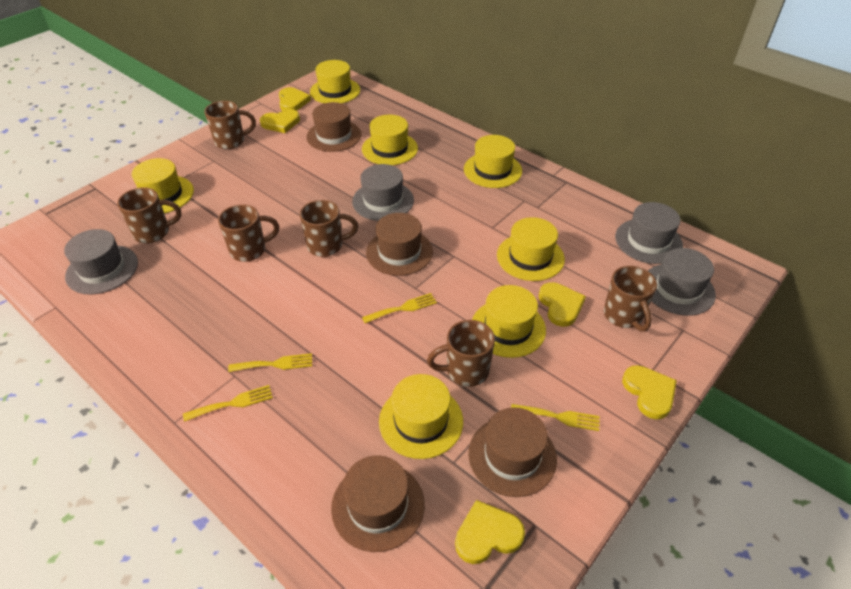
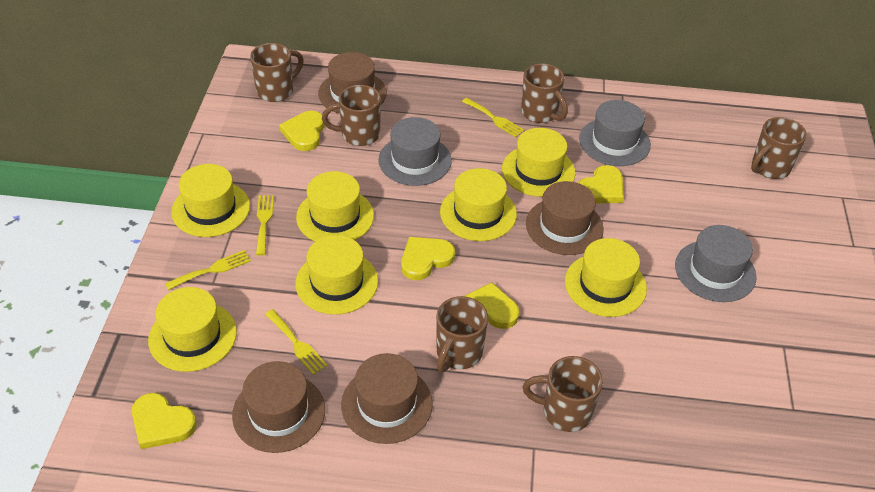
grey hat: 4 -> 3

